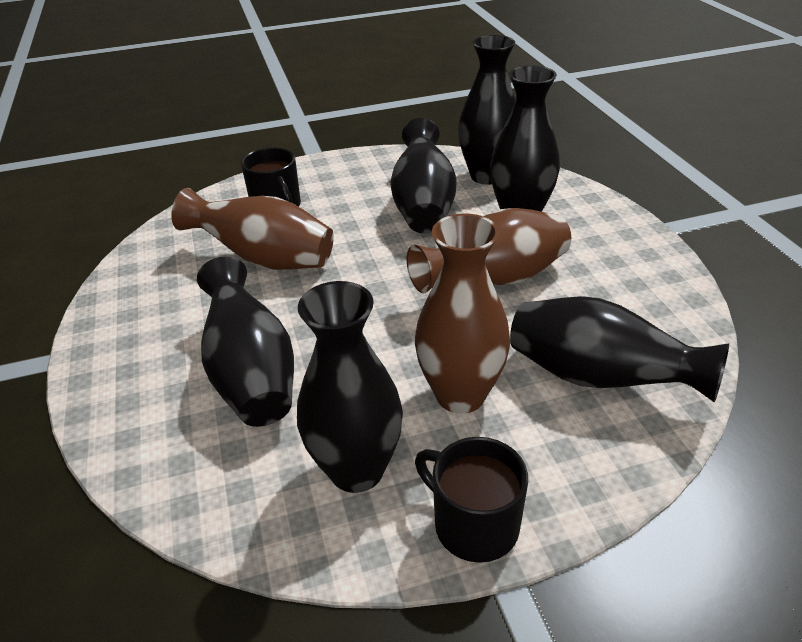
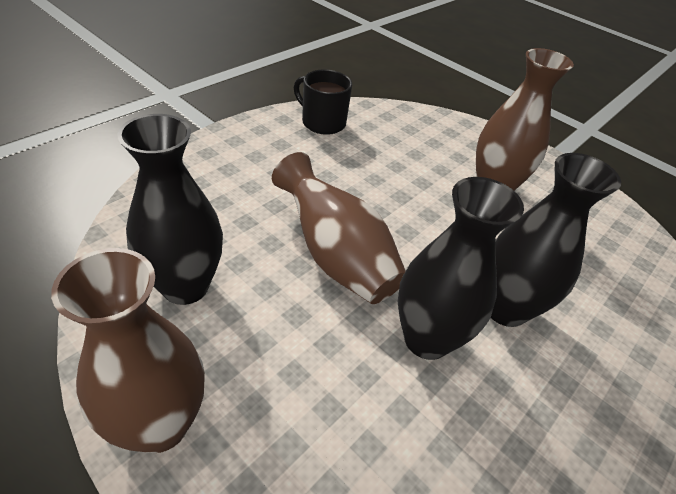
black mug: 2 -> 1
black vase: 6 -> 3

